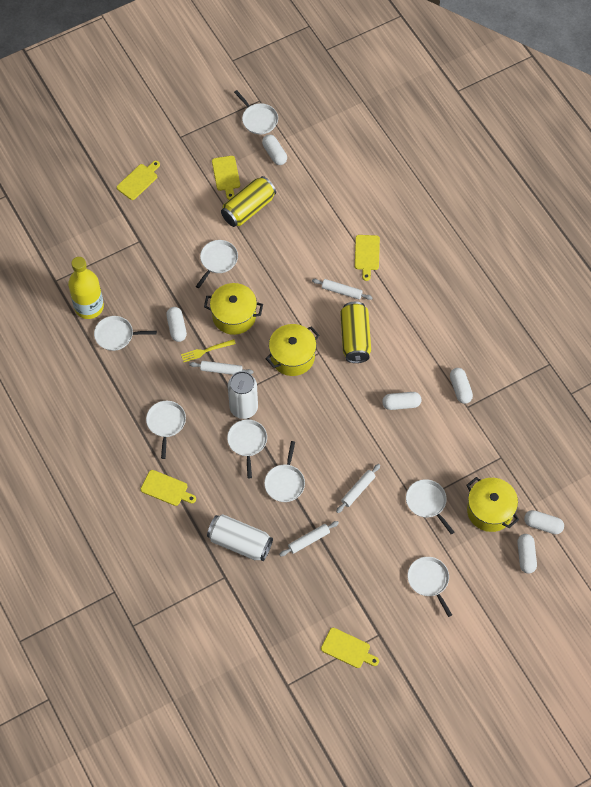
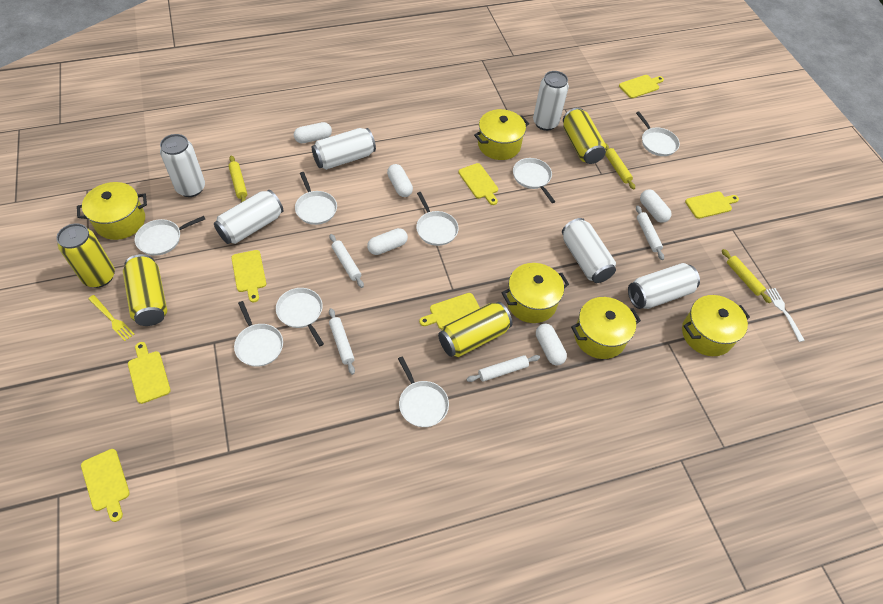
white can: 2 -> 6
white capsule: 6 -> 5
white fork: 0 -> 1
yellow bottle: 1 -> 0
yellow can: 2 -> 4
yellow cutting board: 5 -> 7
yellow pot: 3 -> 5
yellow rolling pin: 0 -> 3

